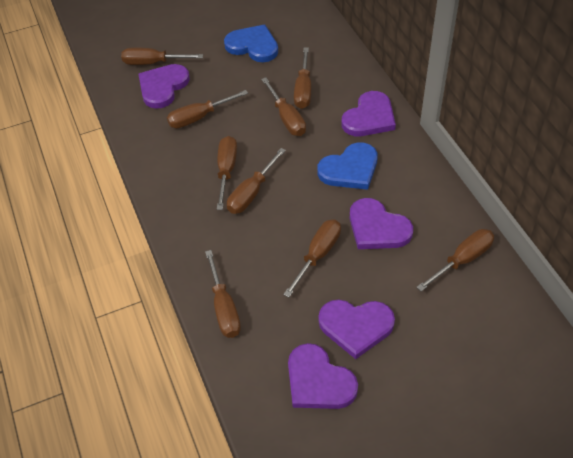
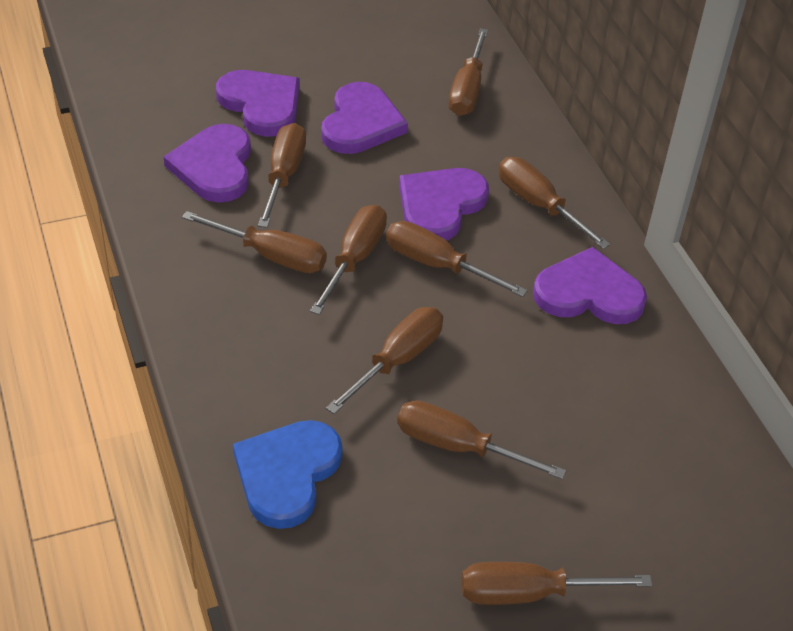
blue heart: 2 -> 1

